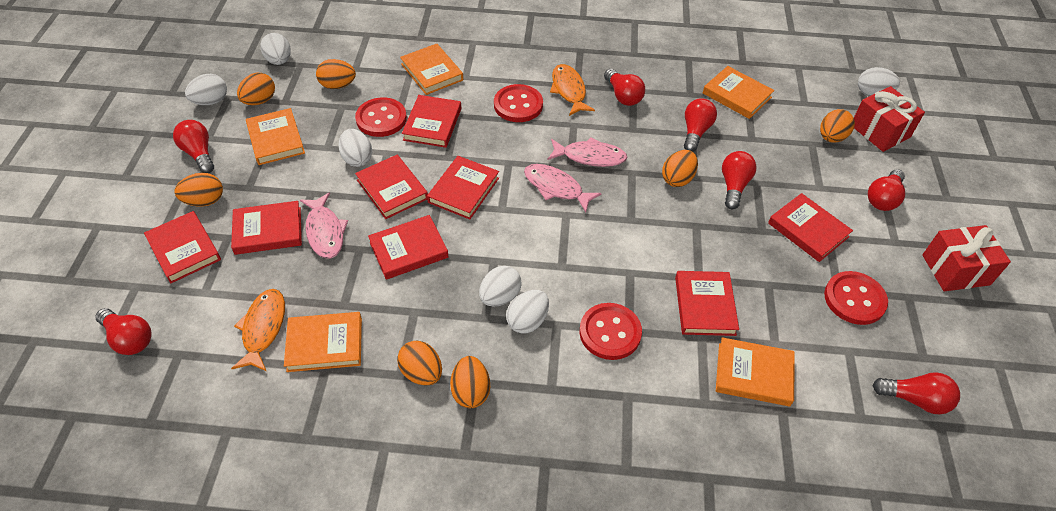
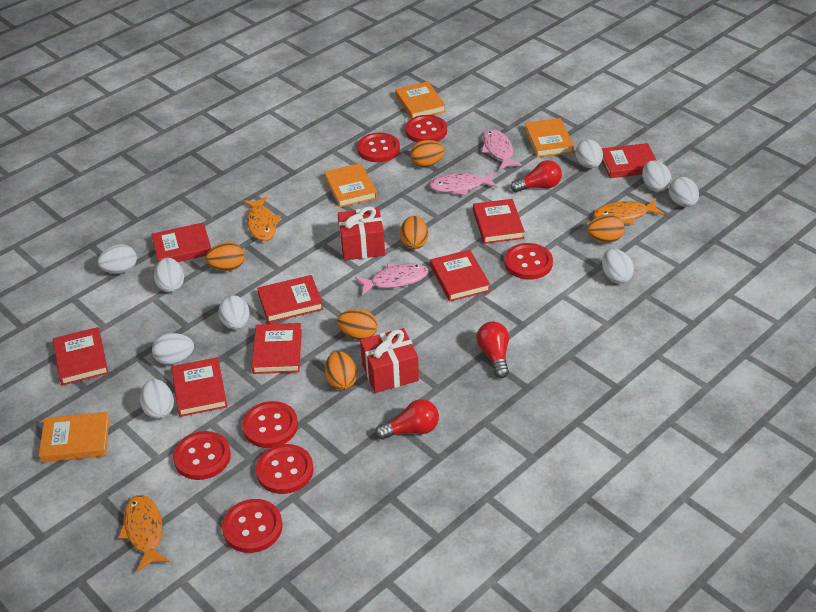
orange book: 5 -> 4
orange egg: 7 -> 6
orange fish: 2 -> 3
red button: 4 -> 7
red light bulb: 7 -> 3
white egg: 6 -> 9

